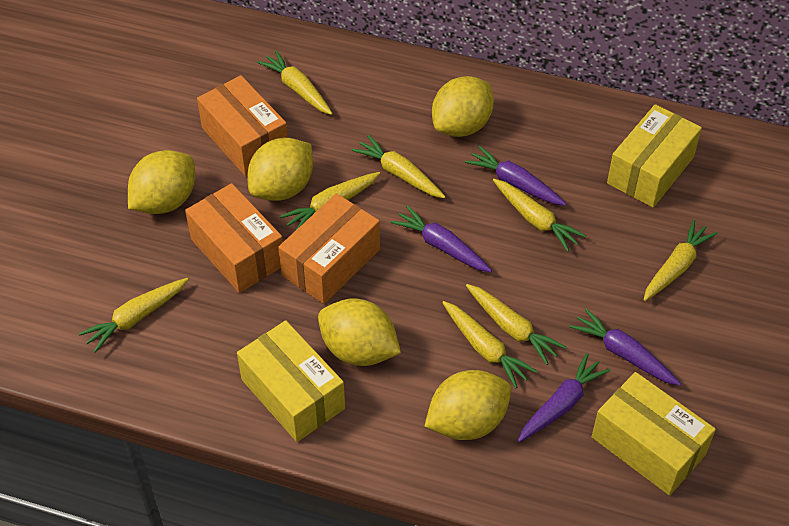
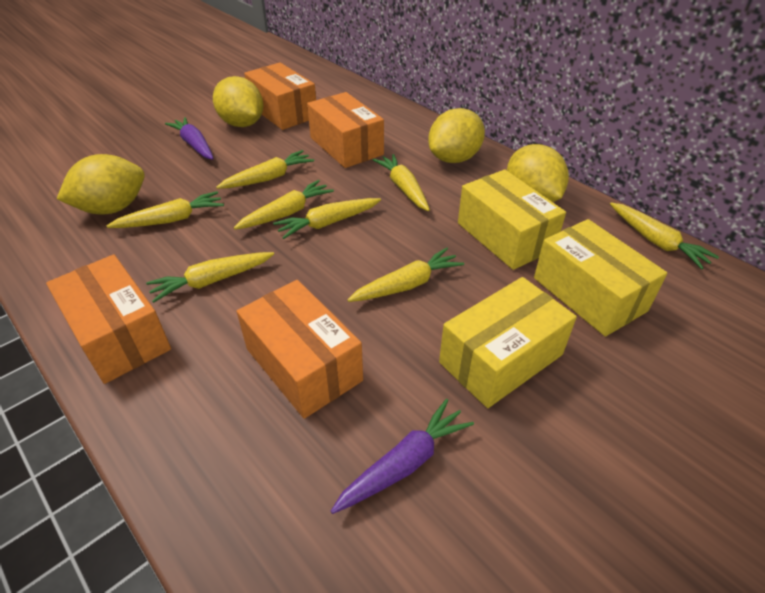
orange box: 3 -> 4
purple carrot: 4 -> 2
yellow lemon: 5 -> 4

